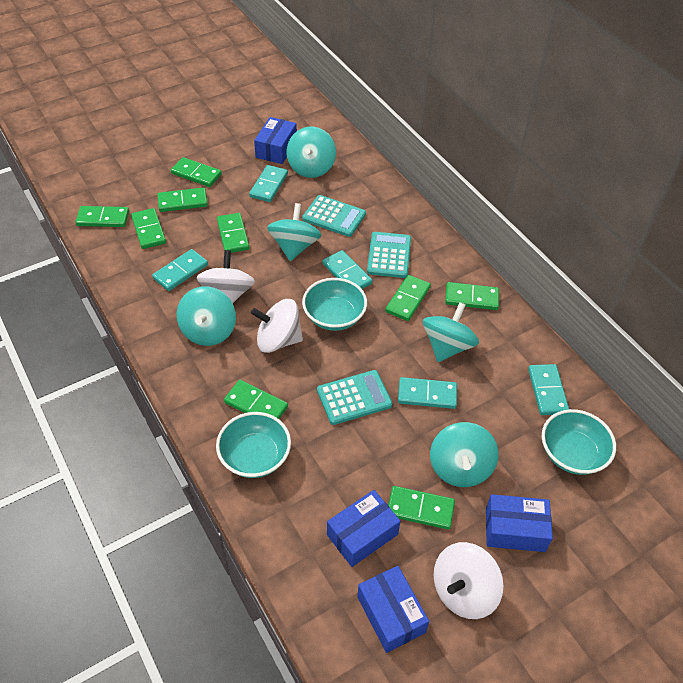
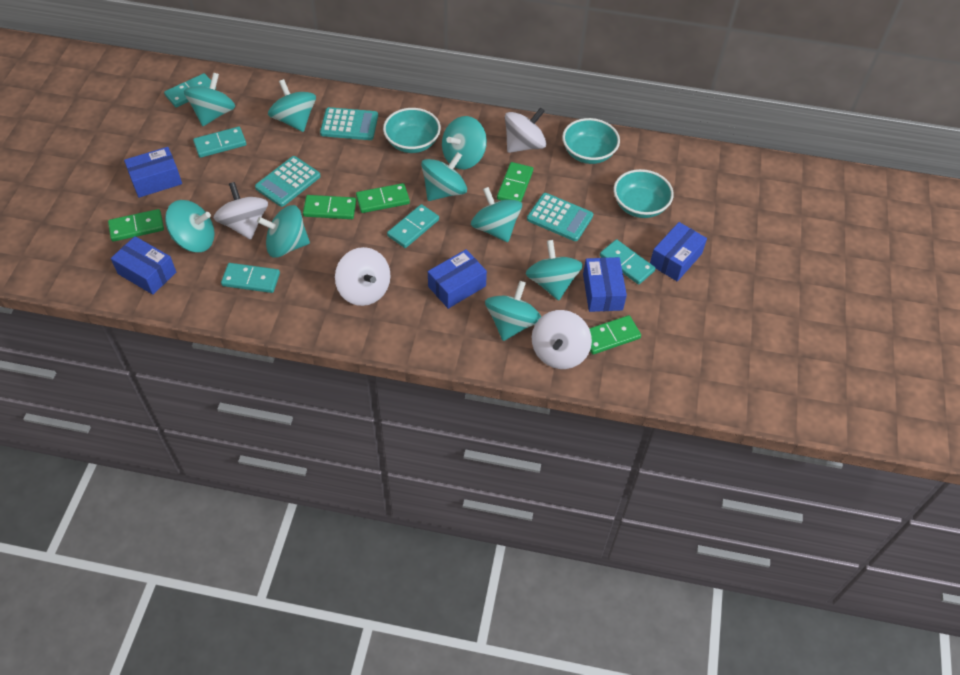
blue box: 4 -> 5
green domino: 9 -> 5
turquoise spinning top: 5 -> 9
white spinning top: 3 -> 4

